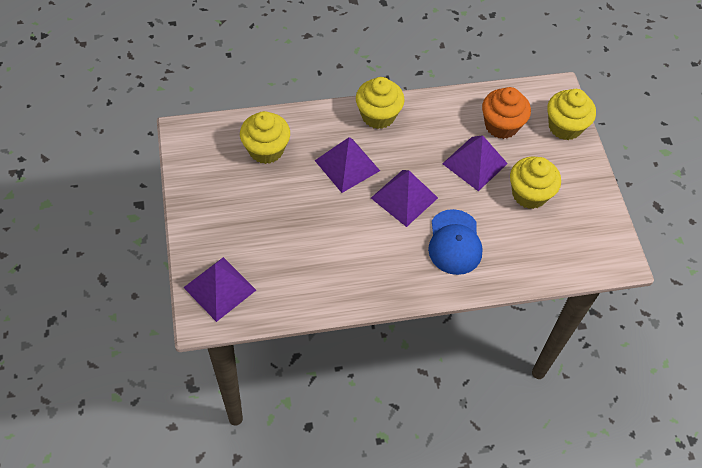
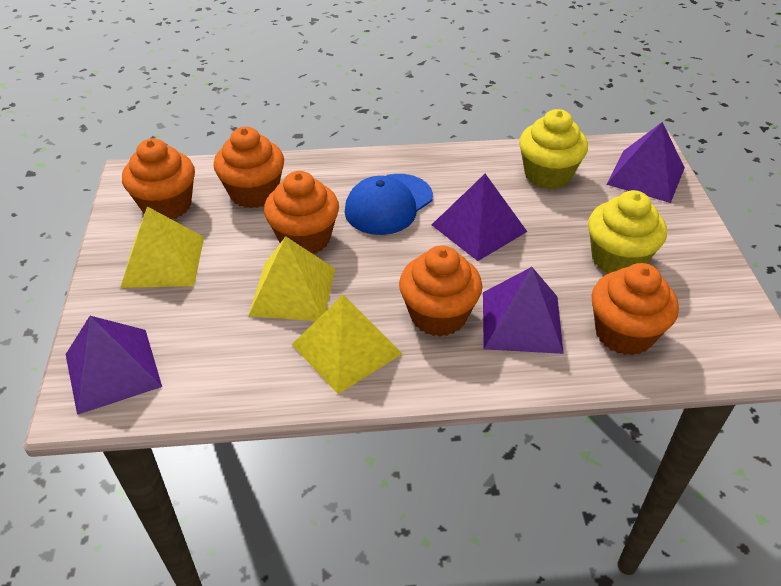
orange cupcake: 1 -> 5
yellow cupcake: 4 -> 2
yellow pyramid: 0 -> 3

